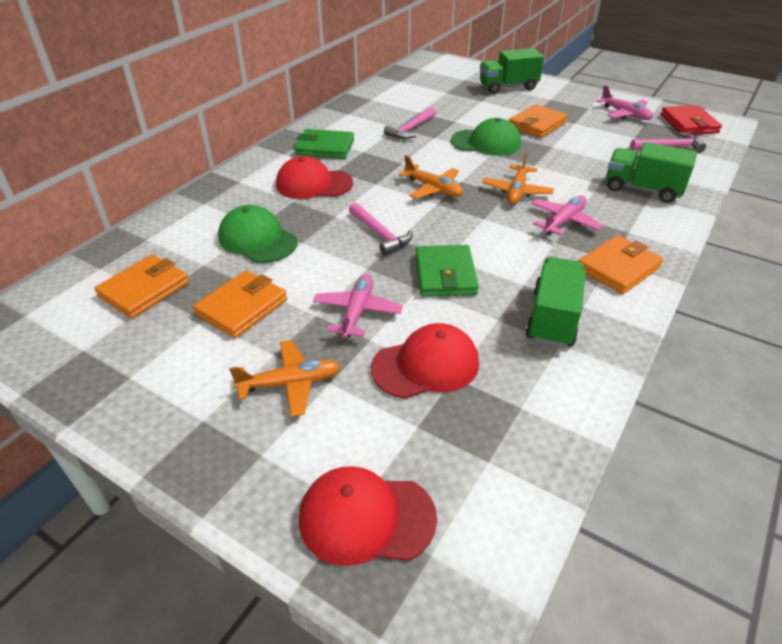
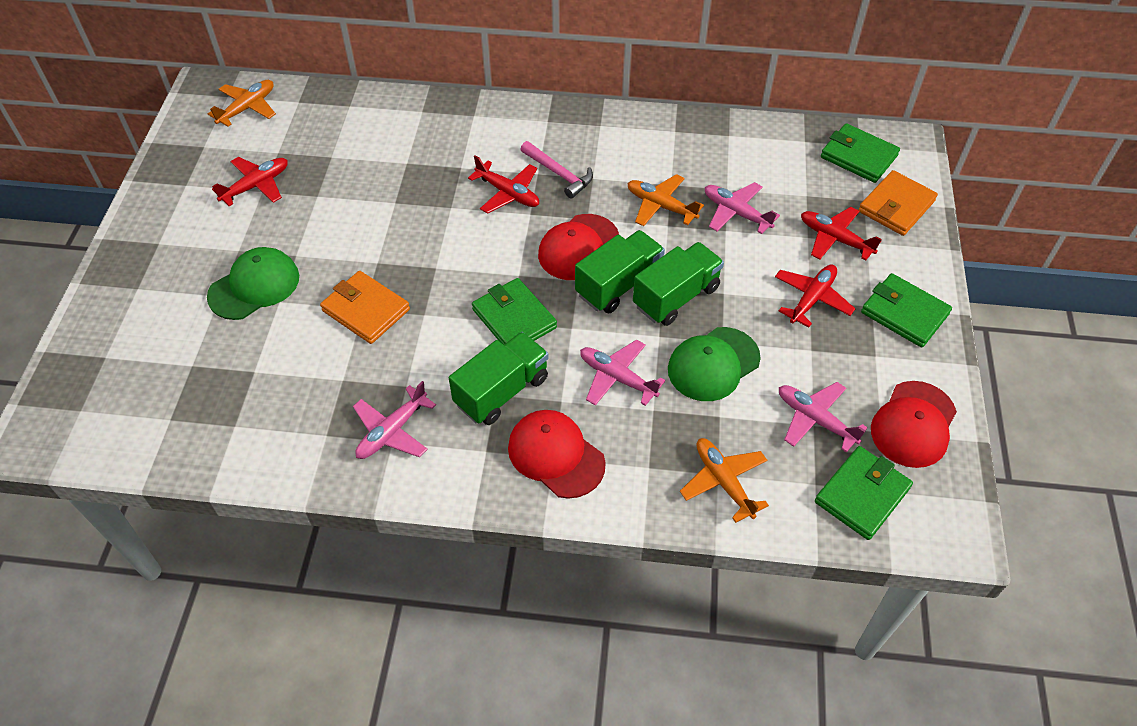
green wallet: 2 -> 4
orange wallet: 4 -> 2
pink hammer: 3 -> 1
pink plane: 3 -> 4
red plane: 0 -> 4
red wallet: 1 -> 0

